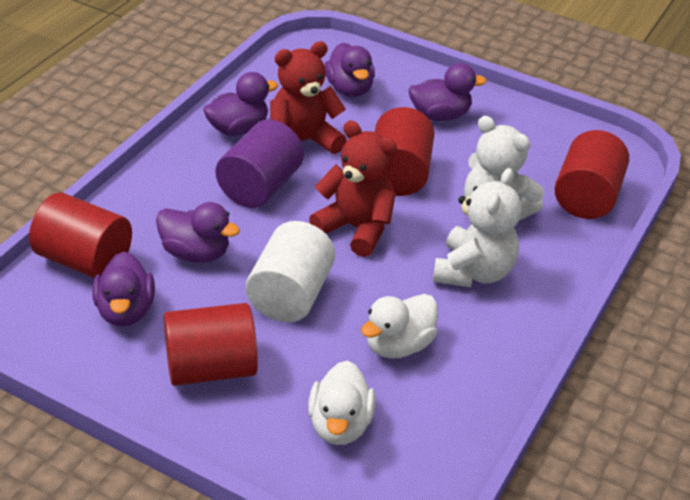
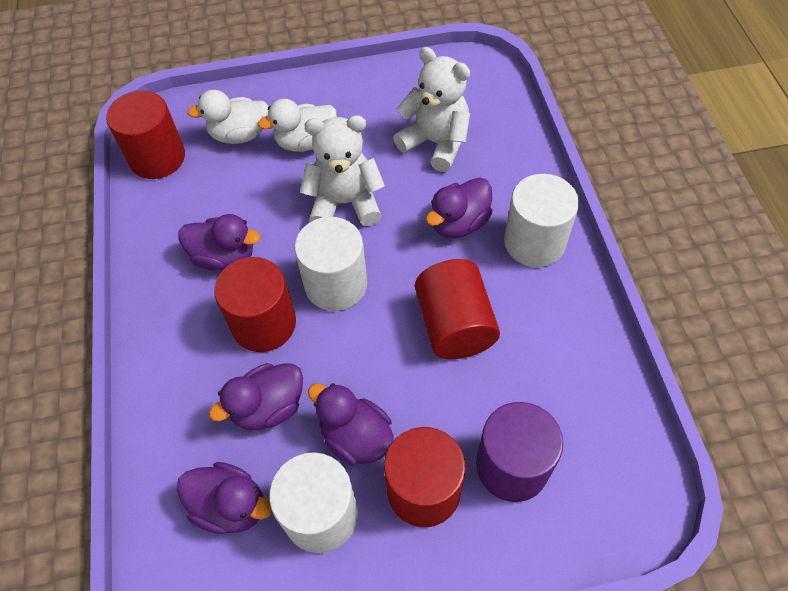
red teddy bear: 2 -> 0
white cylinder: 1 -> 3

